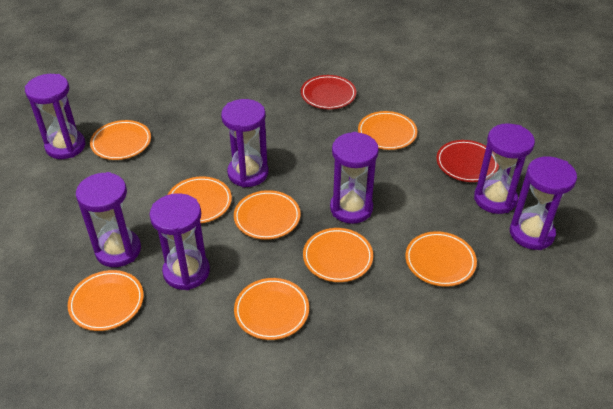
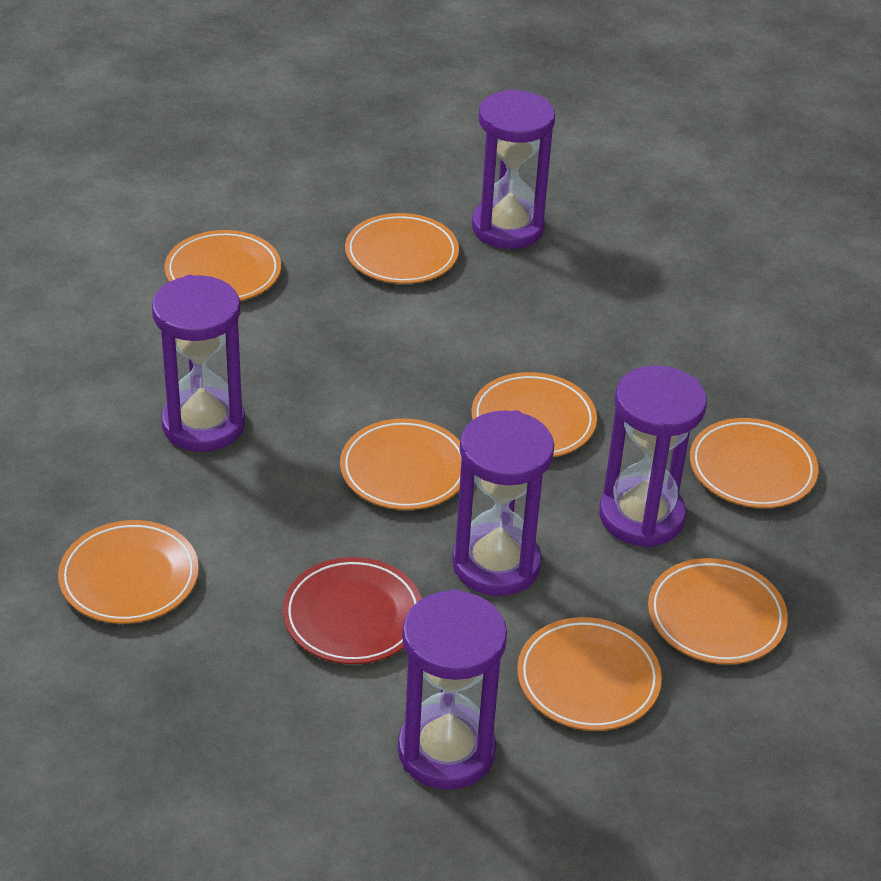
purple hourglass: 7 -> 5
red plate: 2 -> 1

